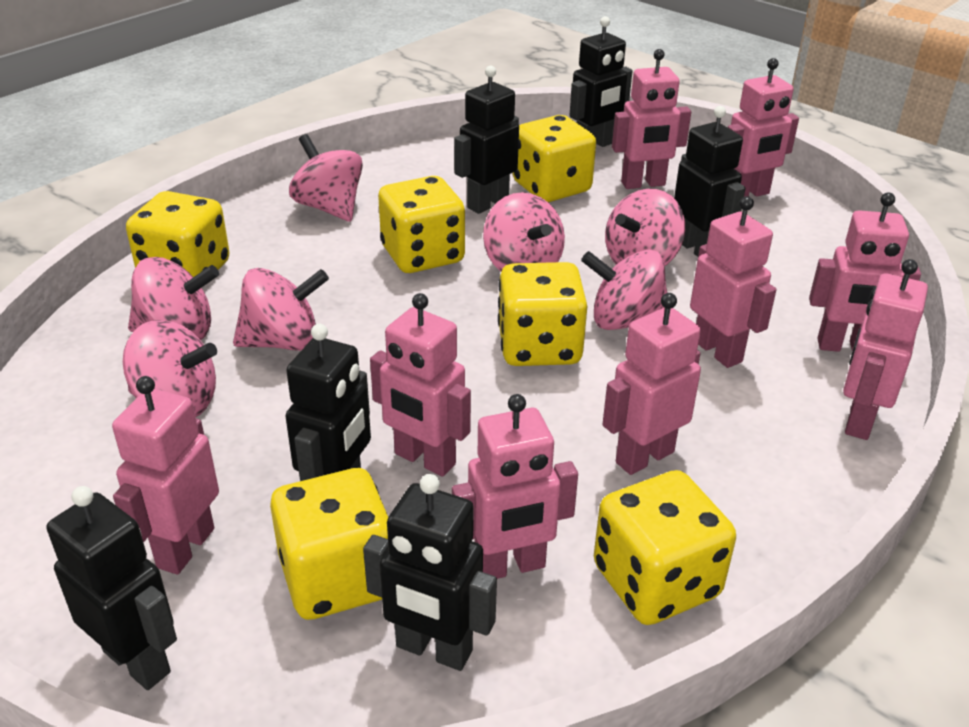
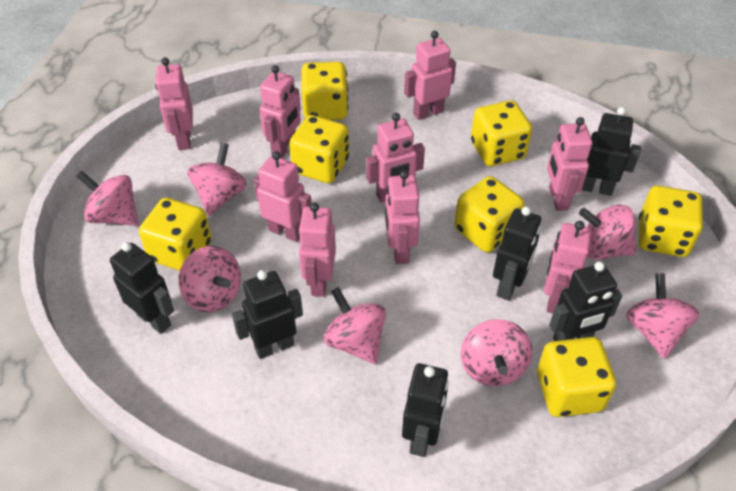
yellow dice: 6 -> 7

